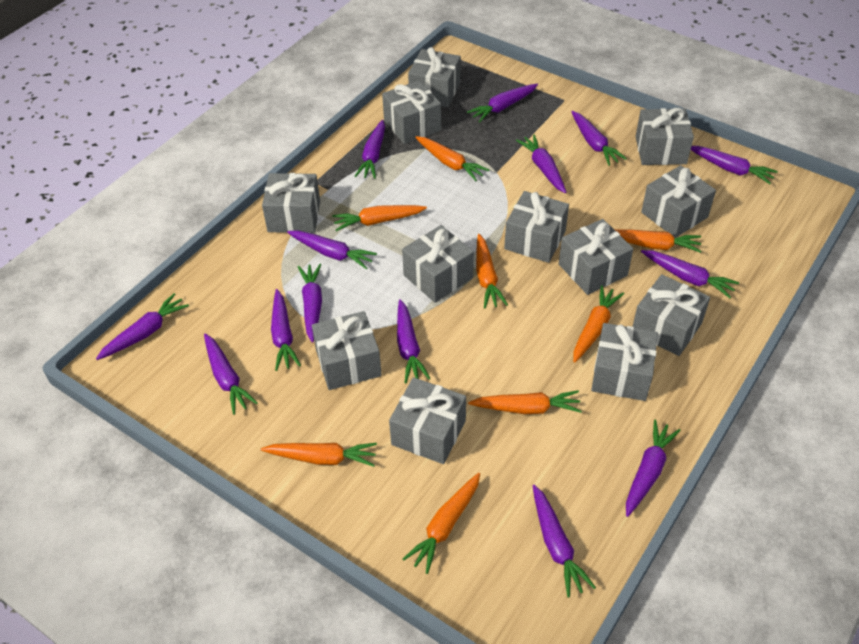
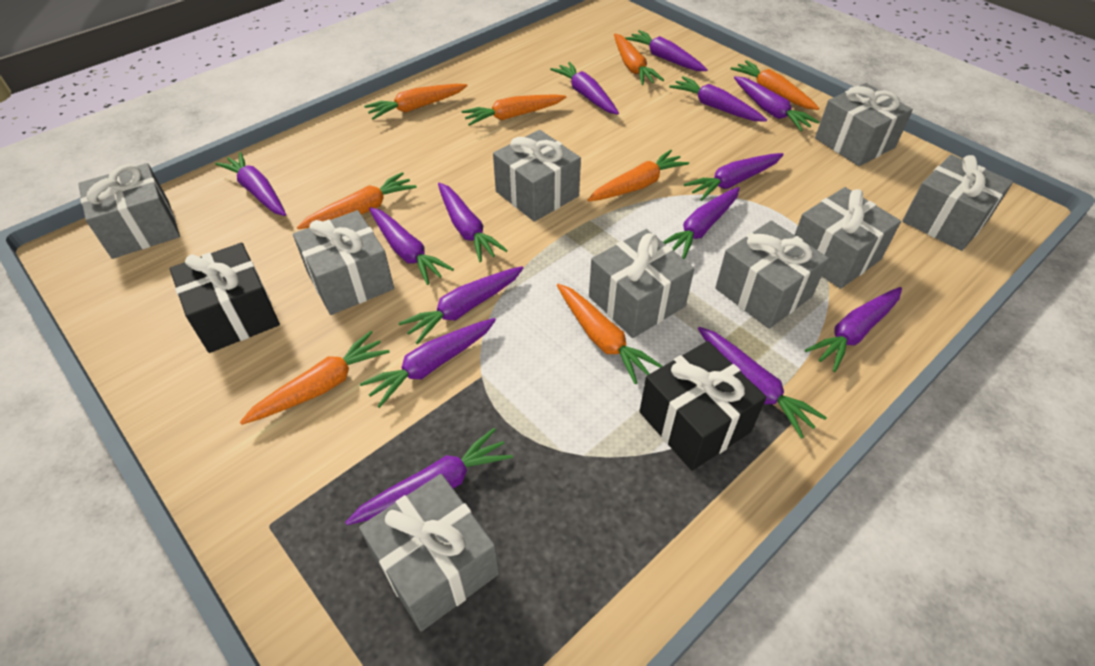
black gift: 0 -> 2
grey gift: 12 -> 9

